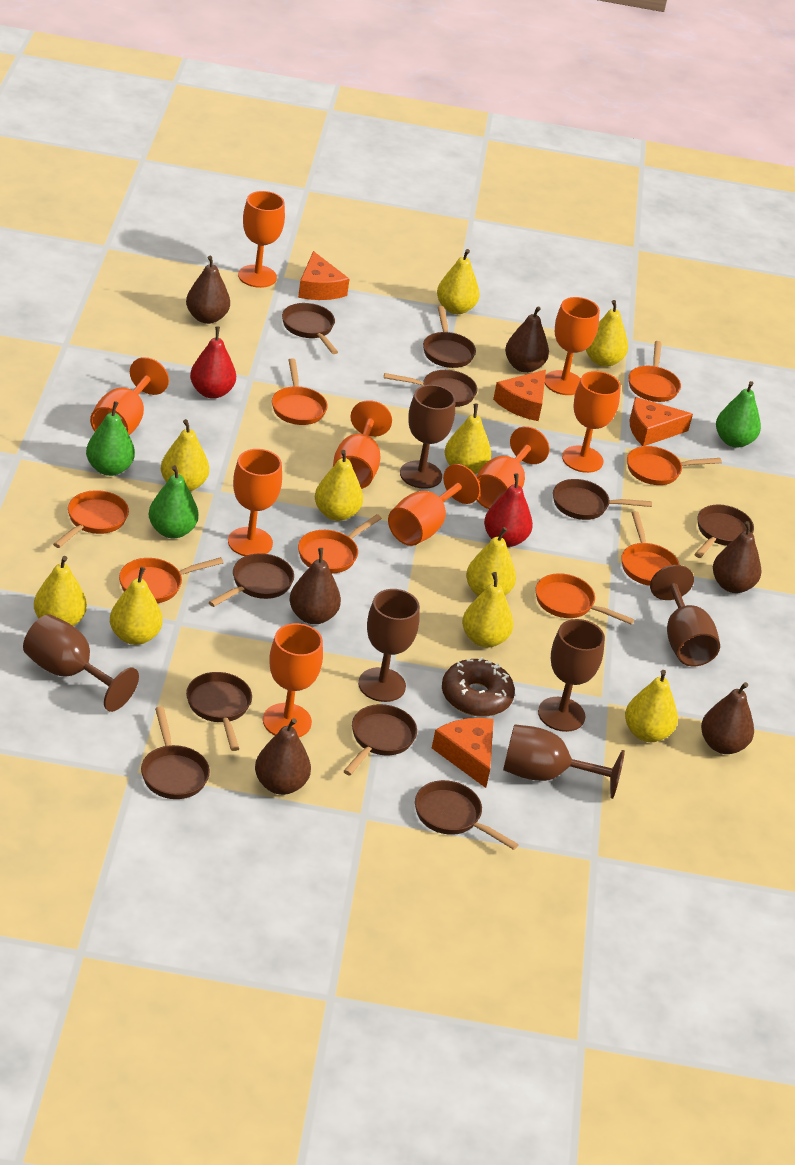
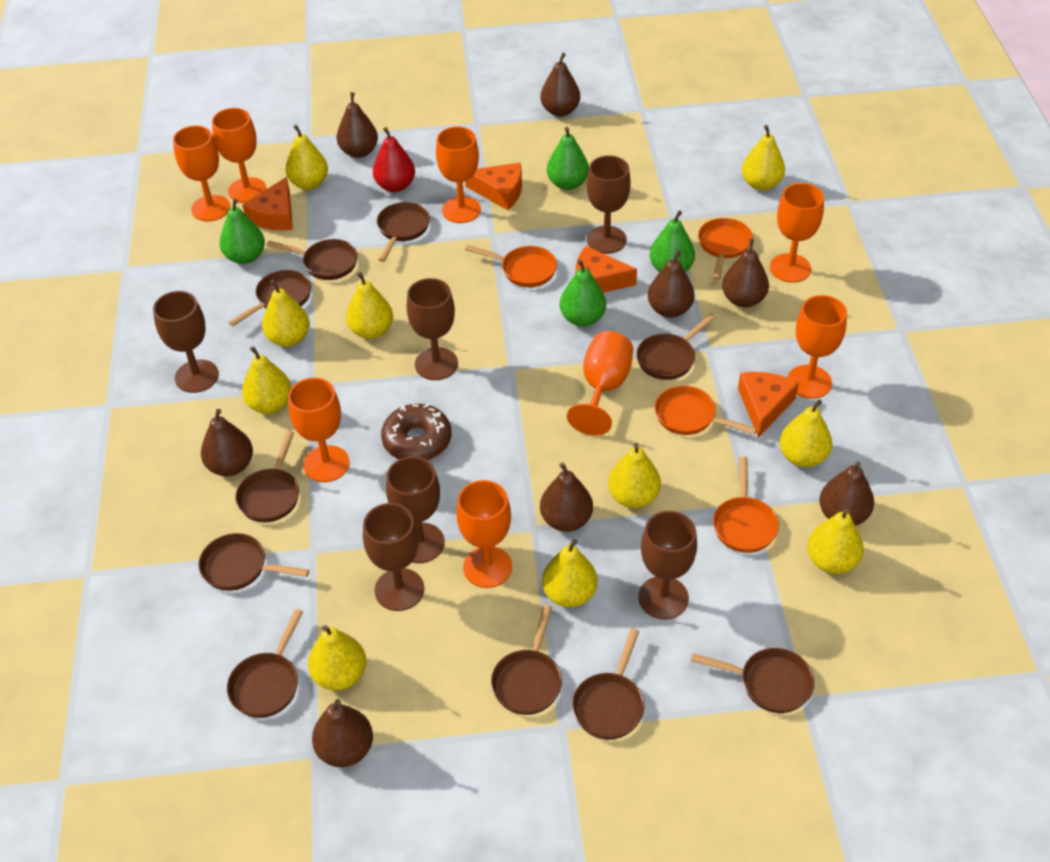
brown pear: 6 -> 8
green pear: 3 -> 4
orange goblet: 9 -> 8
orange pan: 8 -> 4
red pear: 2 -> 1

